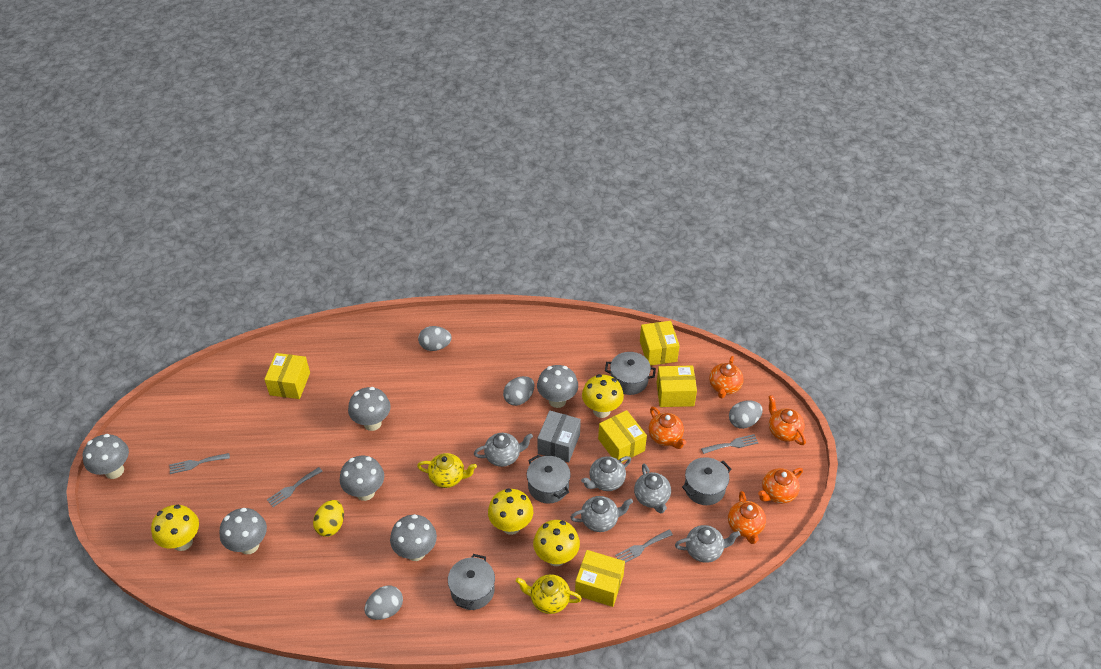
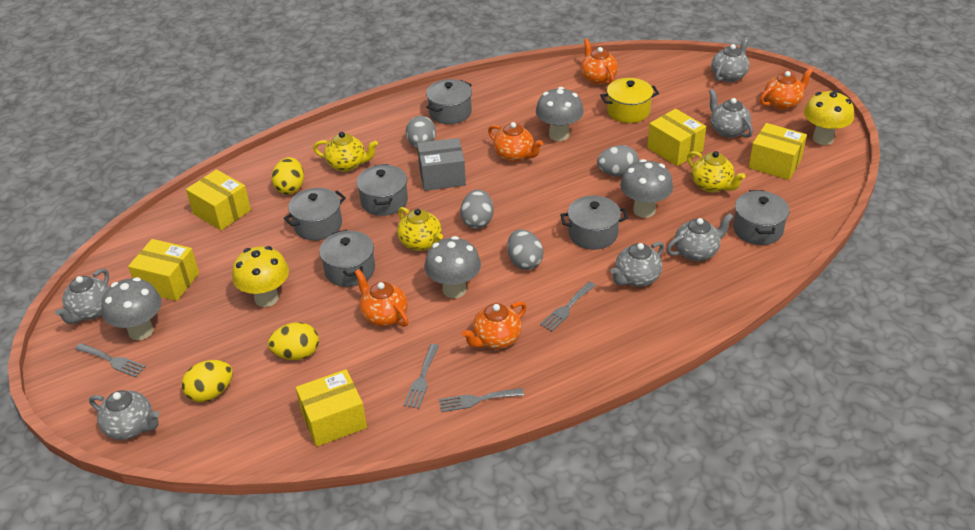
grey mushroom: 6 -> 4
grey pot: 4 -> 6
grey teapot: 5 -> 6
yellow egg: 1 -> 3
yellow mushroom: 4 -> 2
yellow pot: 0 -> 1
yellow teapot: 2 -> 3

